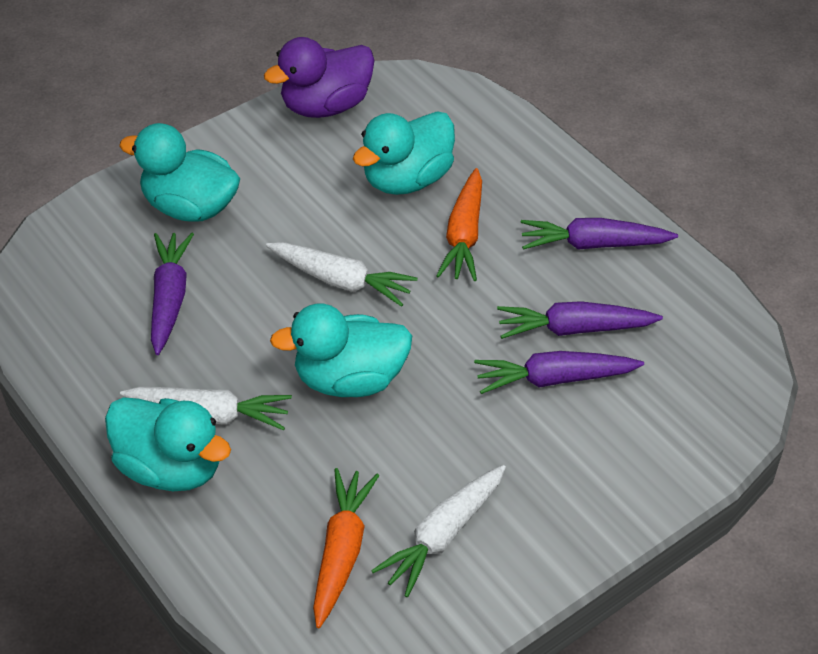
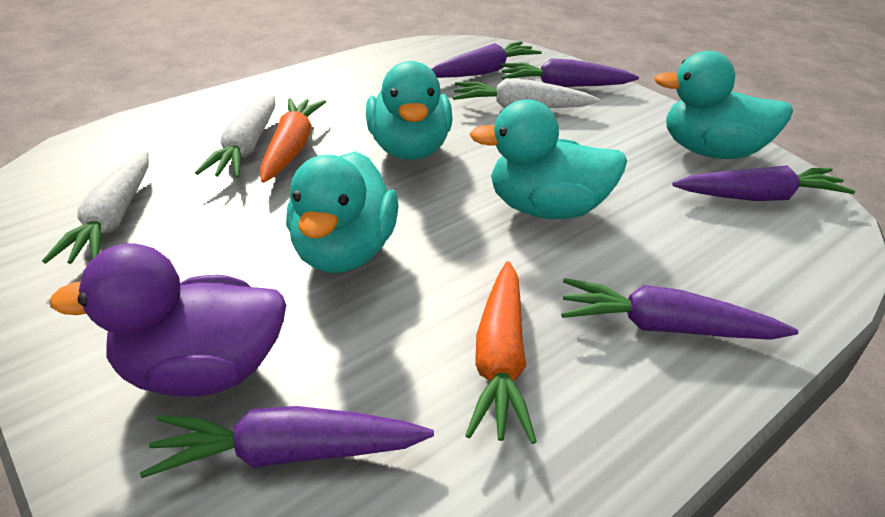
purple carrot: 4 -> 5

